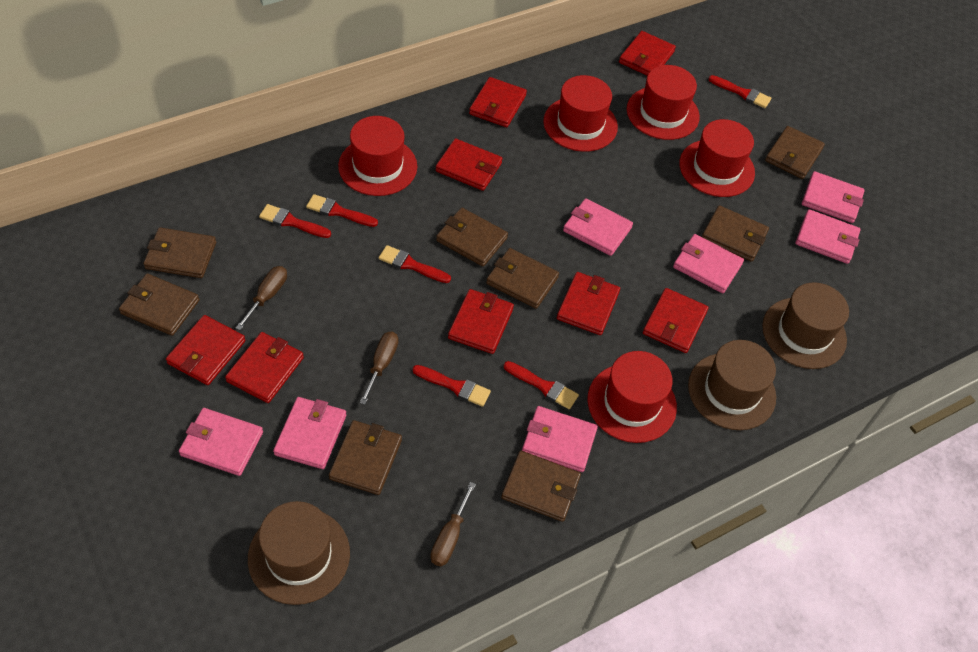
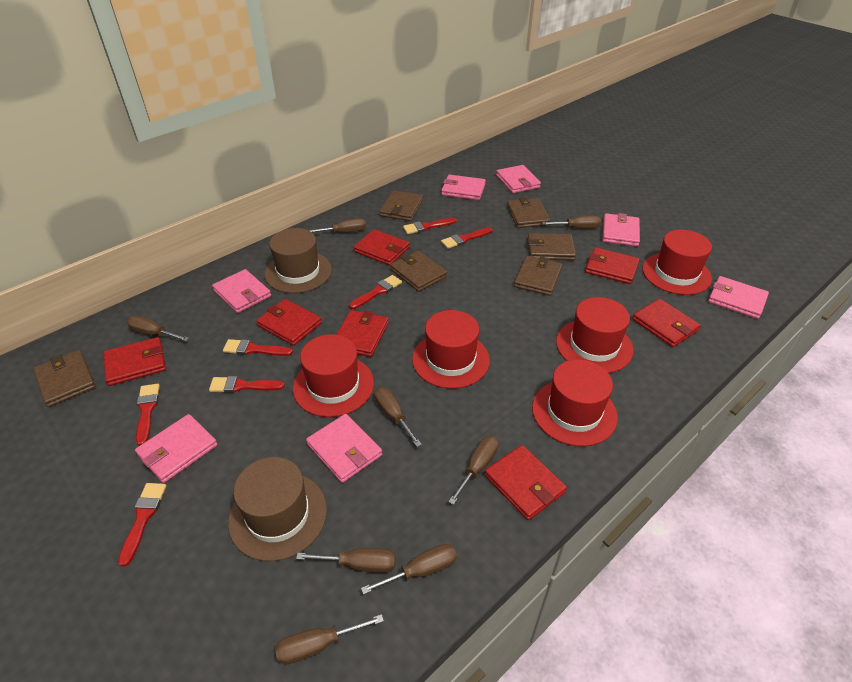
brown hat: 3 -> 2
brown screwdriver: 3 -> 8
brown wallet: 8 -> 6
red brush: 6 -> 7
red wallet: 8 -> 7

